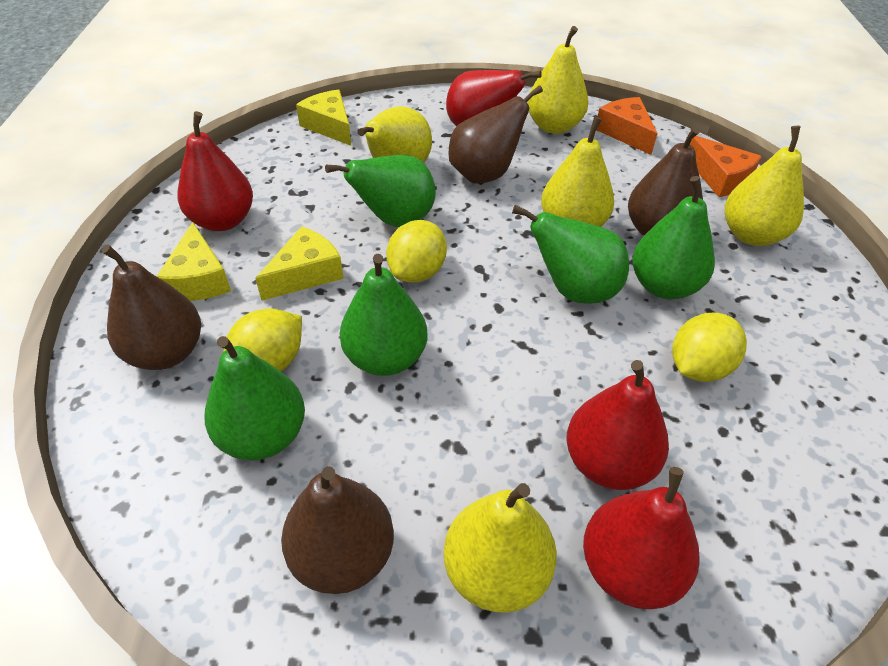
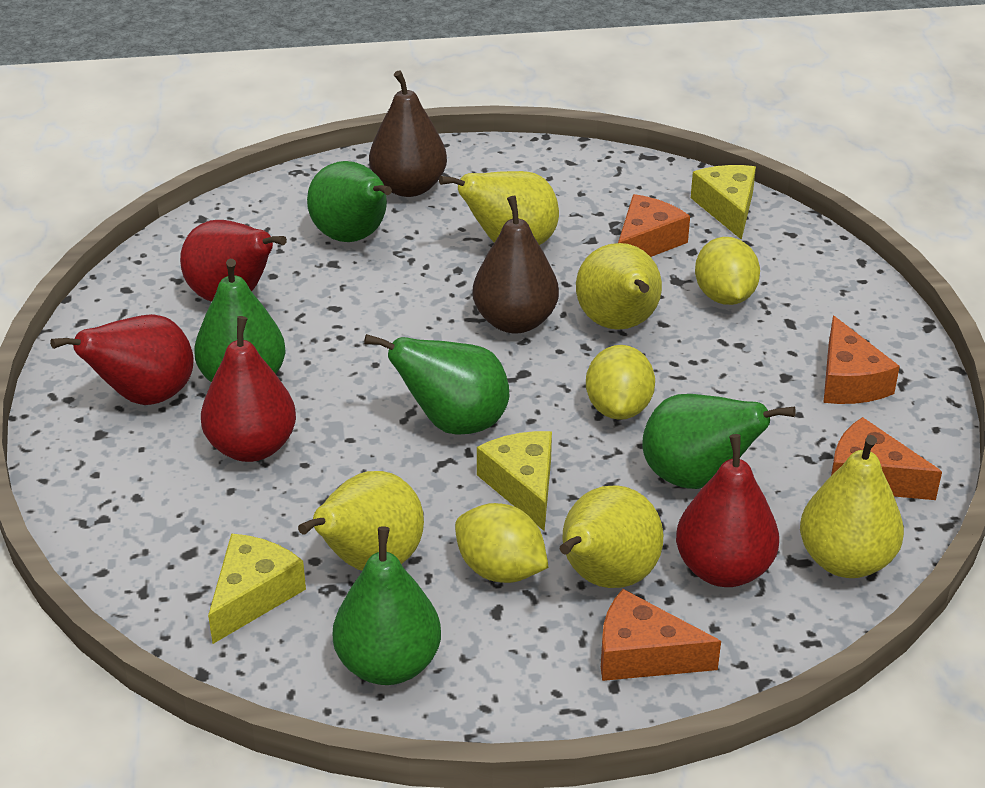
brown pear: 4 -> 2
orange cheese: 2 -> 4

